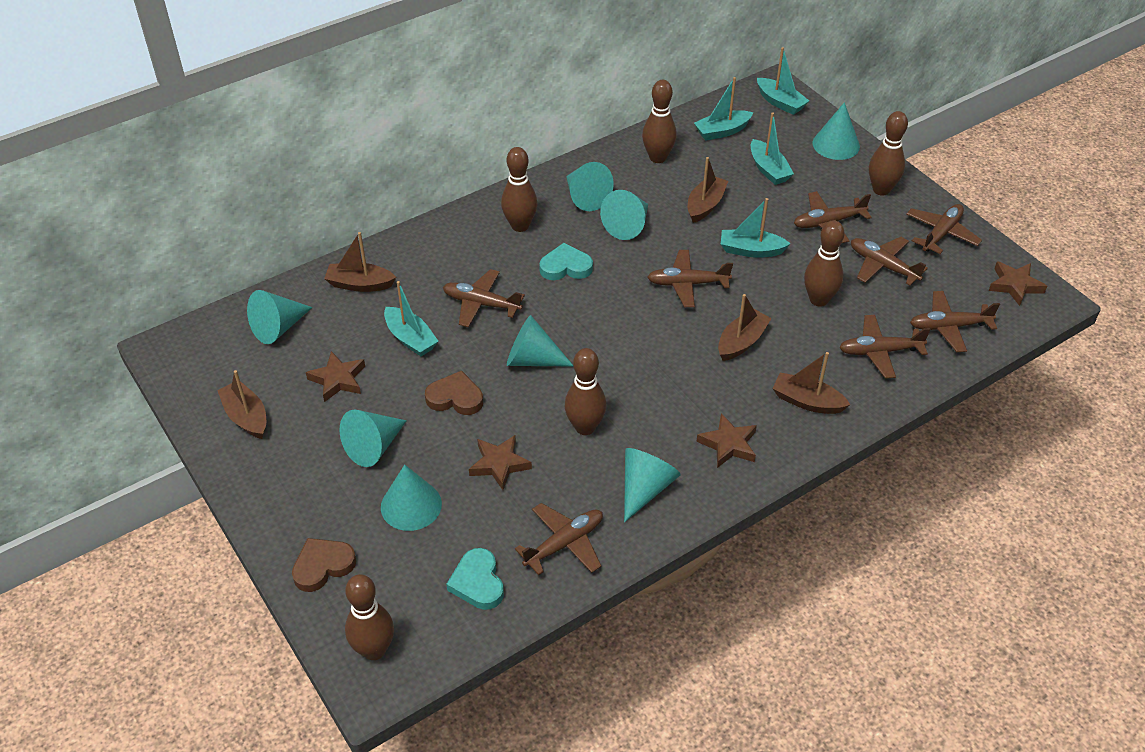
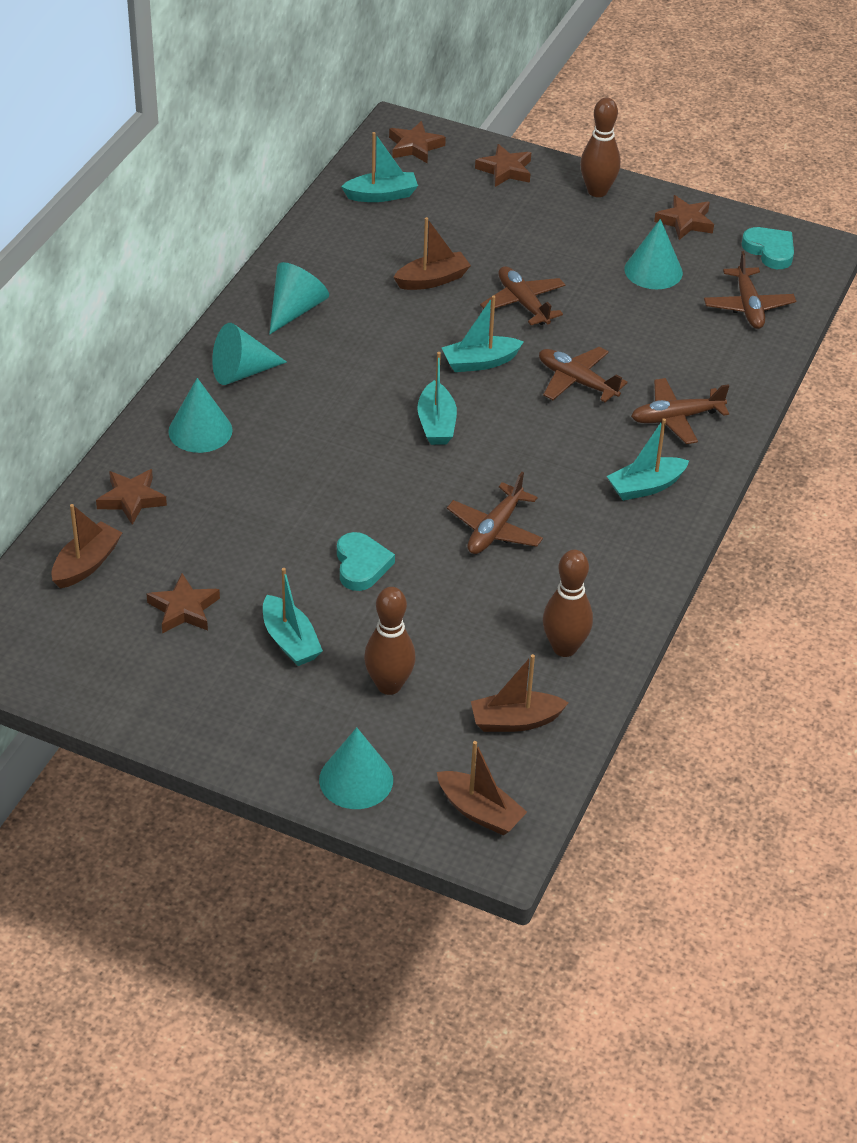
brown boat: 5 -> 4
brown bowling pin: 6 -> 3
brown heart: 2 -> 0
brown plane: 8 -> 5
brown star: 4 -> 5
turquoise cone: 8 -> 5

